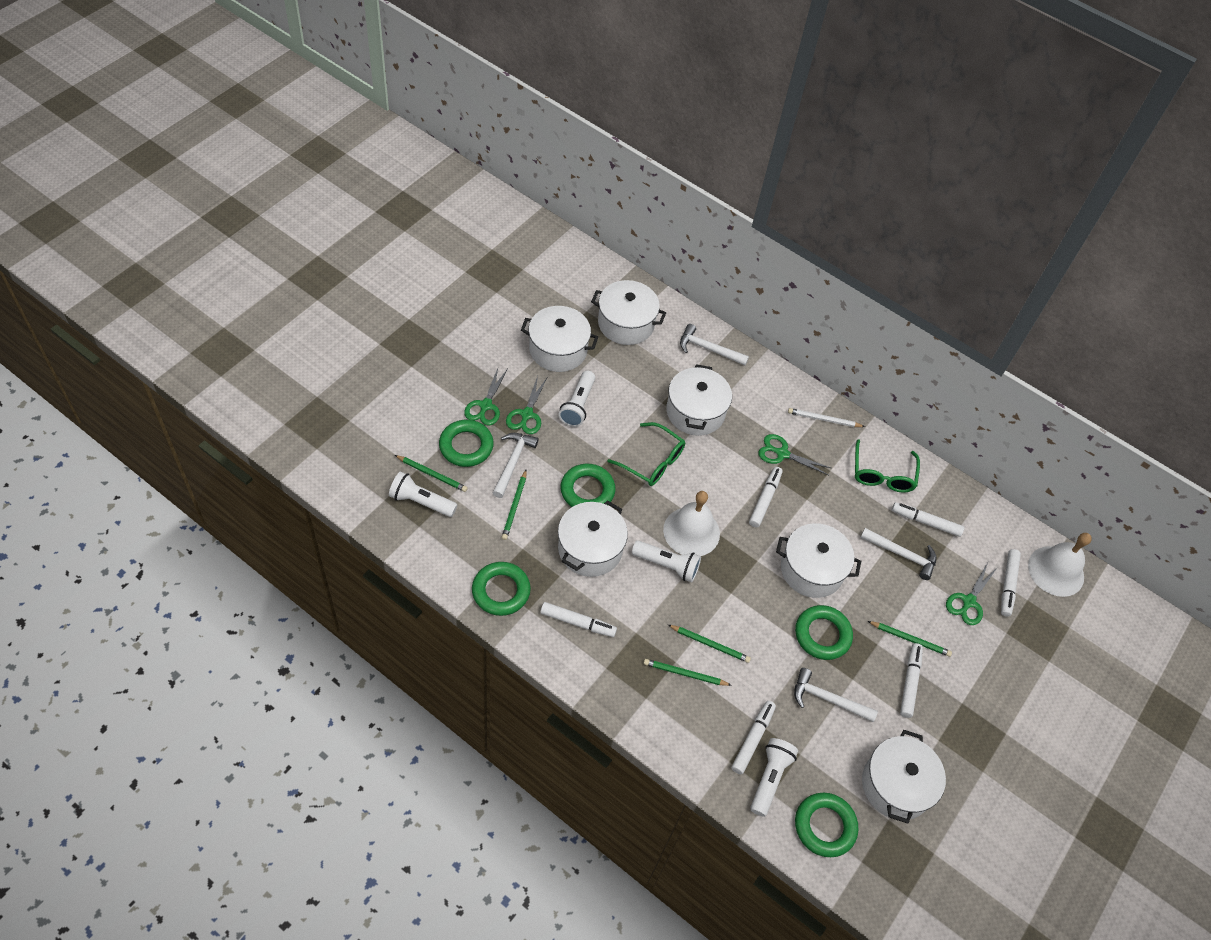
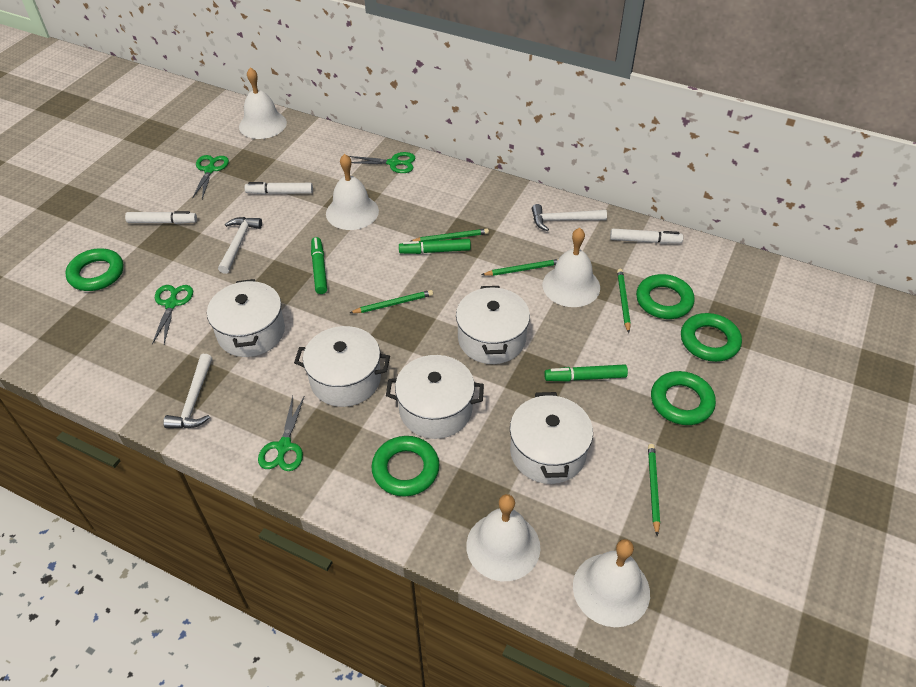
green glasses: 2 -> 0
green marker: 0 -> 3
white bell: 2 -> 5
white flashlight: 4 -> 0
white hammer: 4 -> 3
white marker: 6 -> 3
white pencil: 1 -> 0
white pot: 6 -> 5

